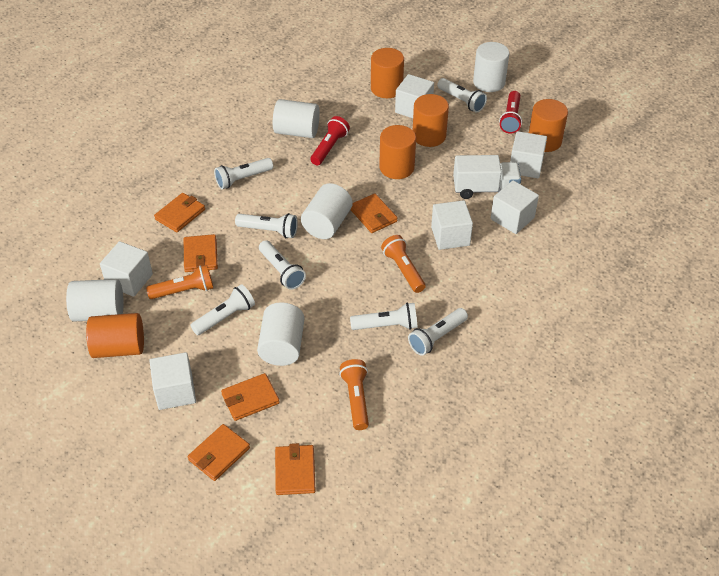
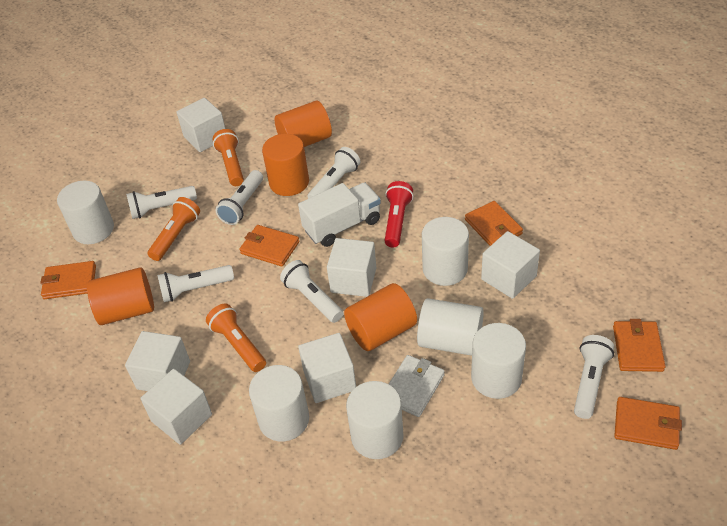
orange cylinder: 5 -> 4
orange wallet: 6 -> 5
red flashlight: 2 -> 1
white cylinder: 5 -> 6
white flashlight: 7 -> 6
white wallet: 0 -> 1

